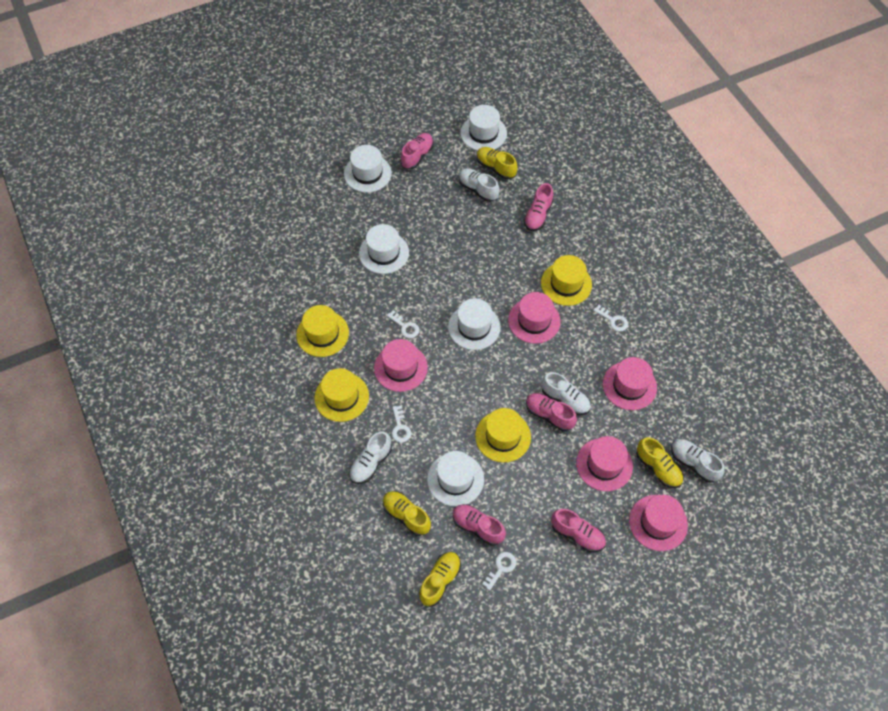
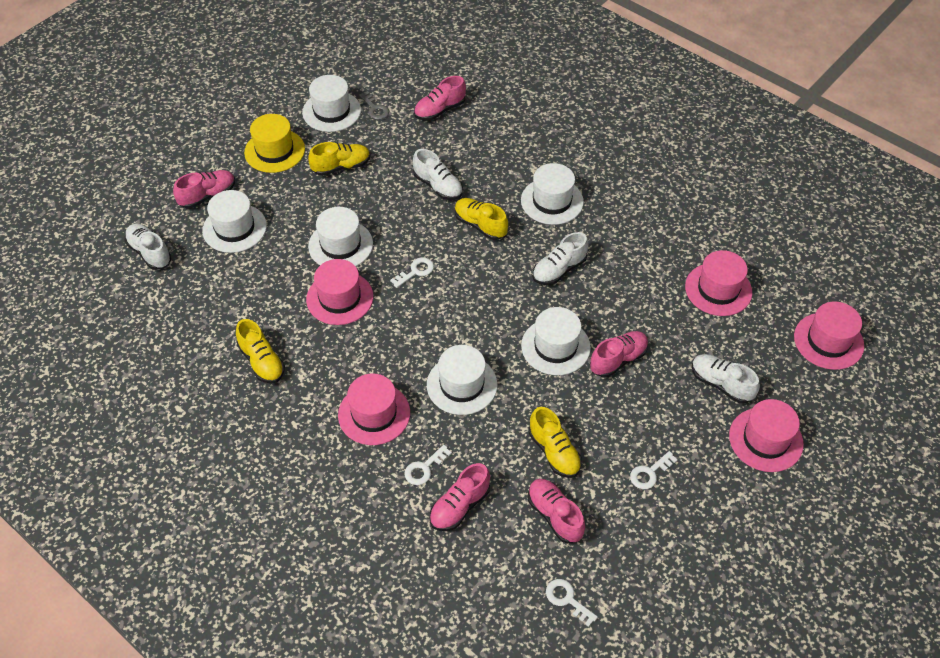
grey key: 0 -> 1
white hat: 5 -> 6
yellow hat: 4 -> 1

